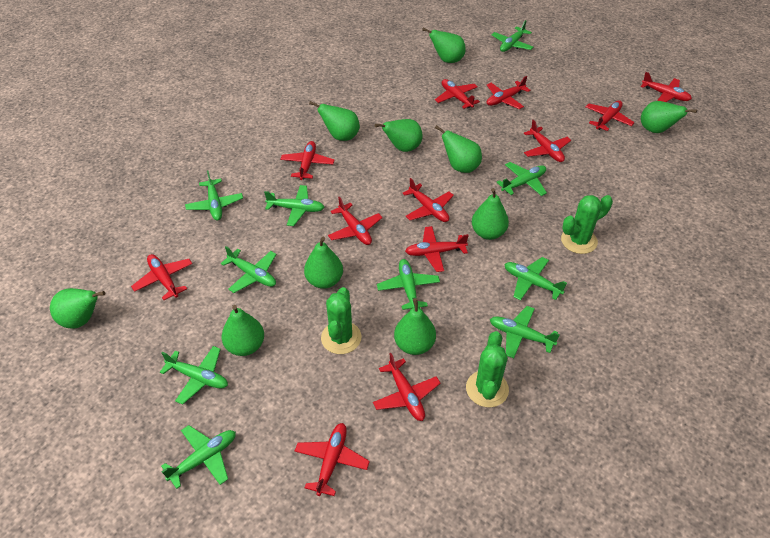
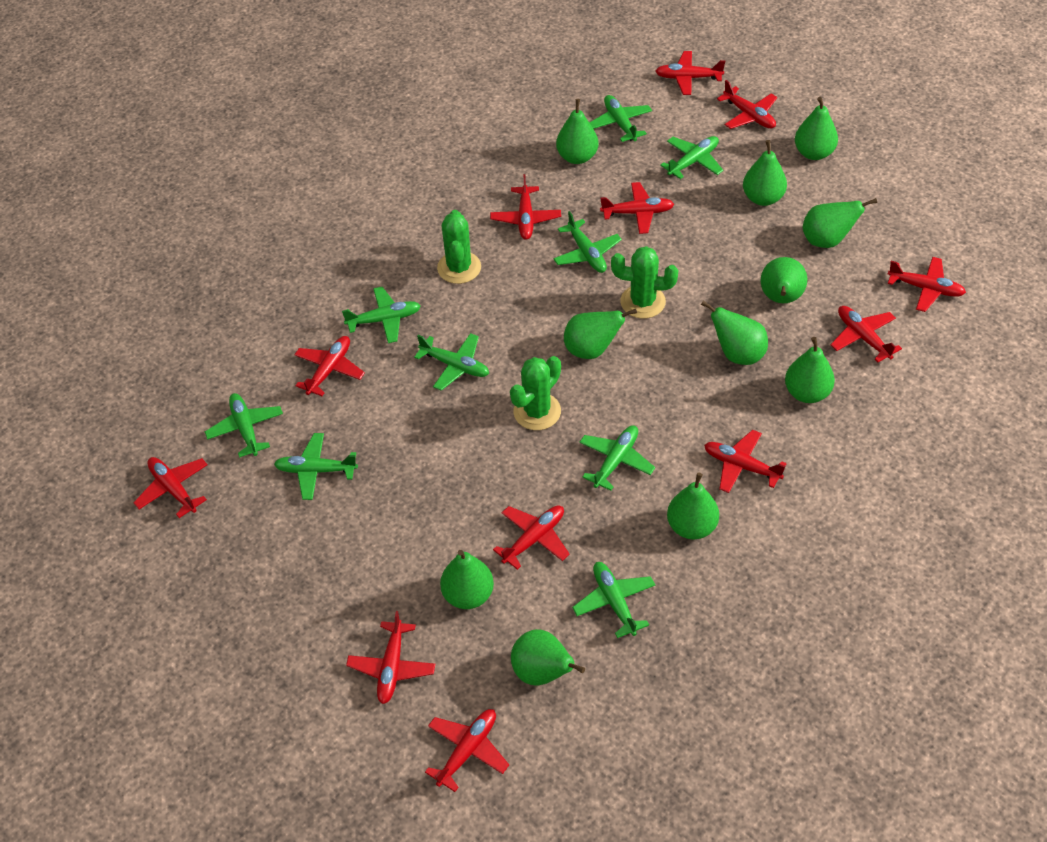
green pear: 10 -> 11
green plane: 10 -> 9

